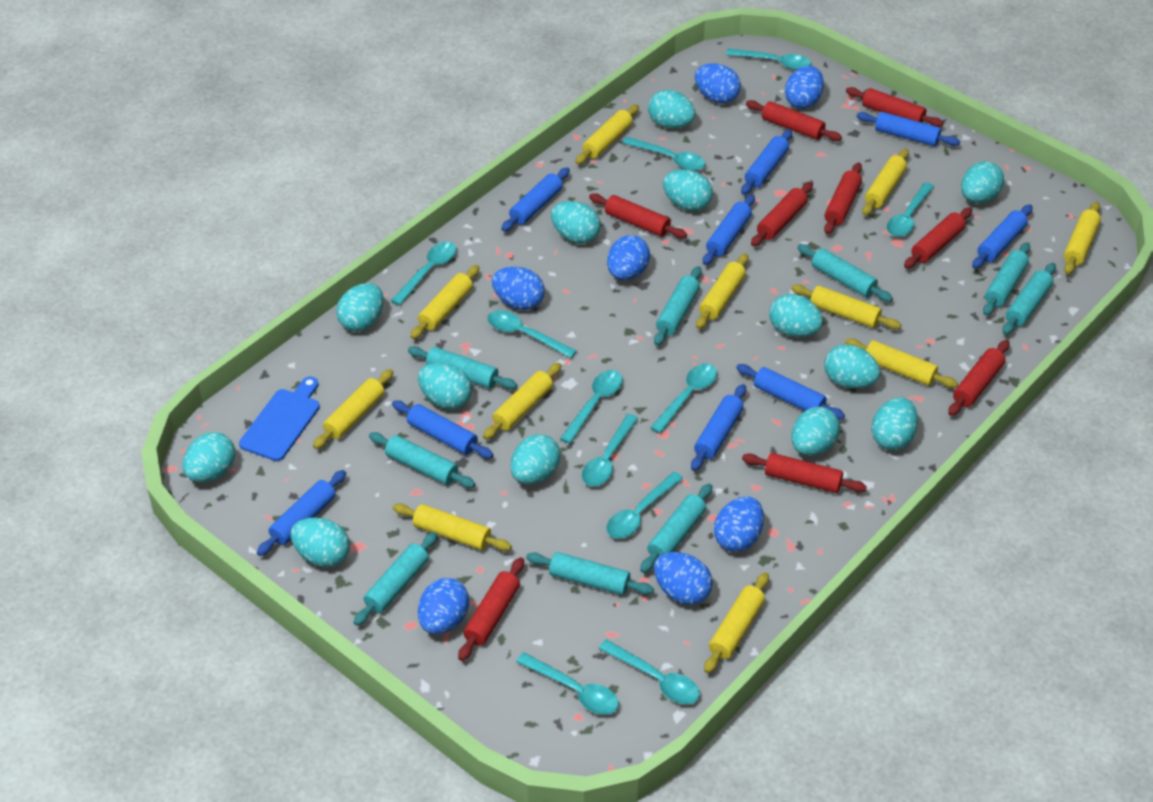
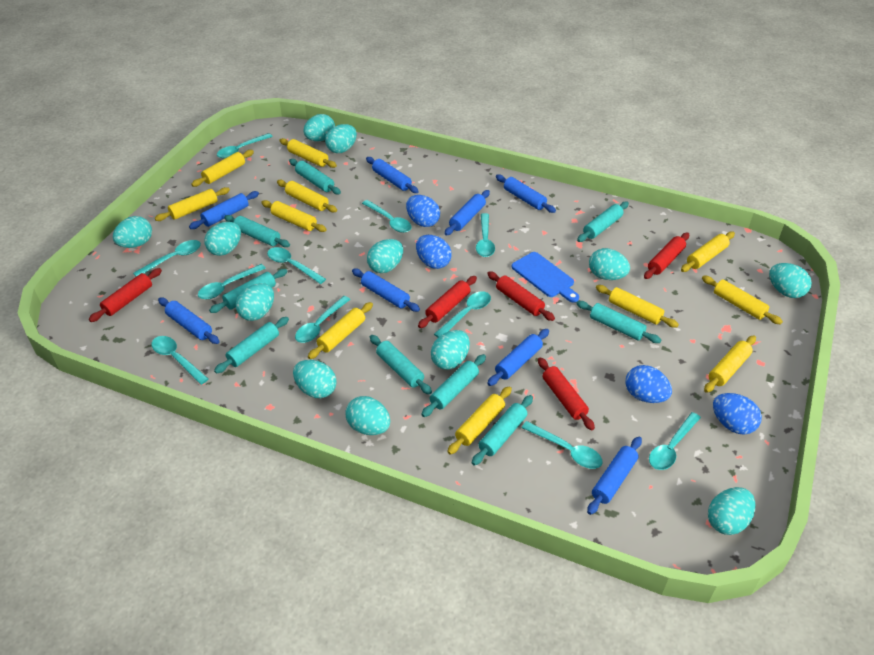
blue egg: 7 -> 4
blue rolling pin: 9 -> 8
red rolling pin: 9 -> 5
turquoise egg: 13 -> 12

